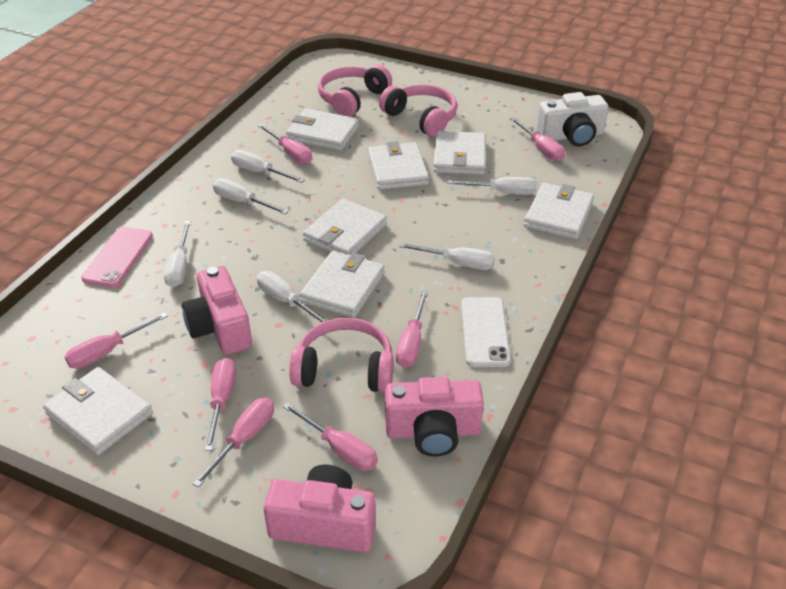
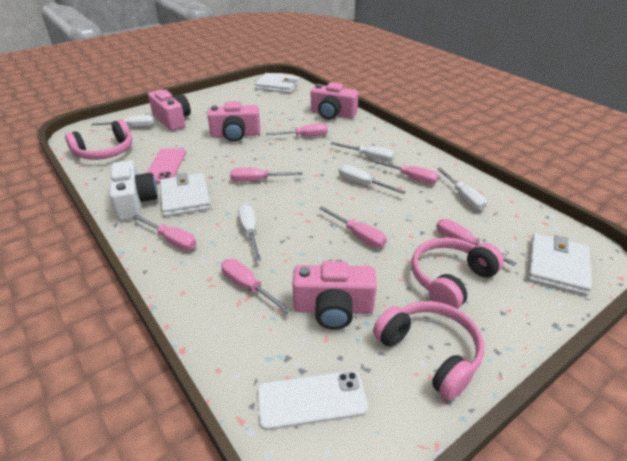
pink camera: 3 -> 4
white screwdriver: 6 -> 5
white wallet: 7 -> 3

